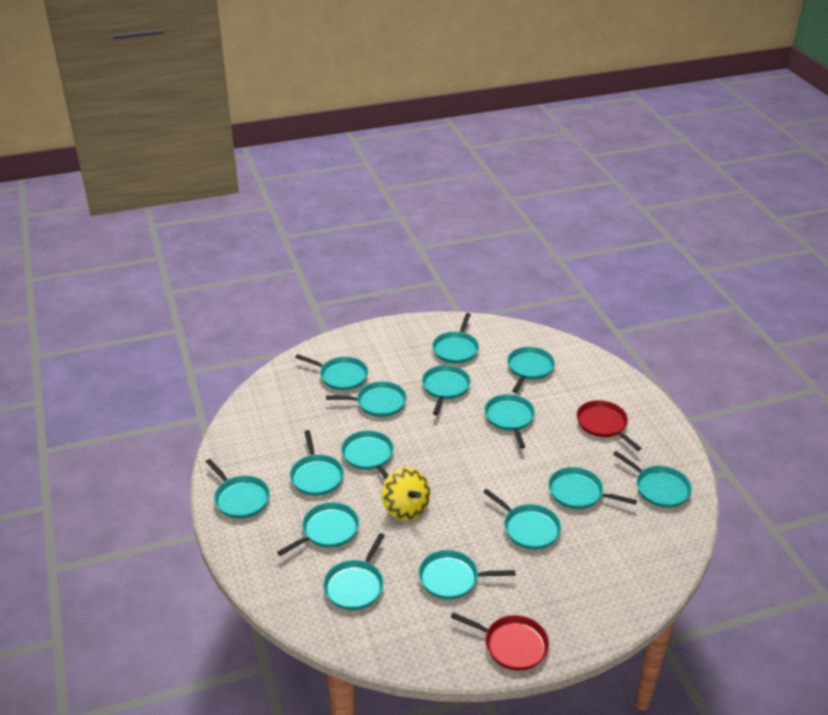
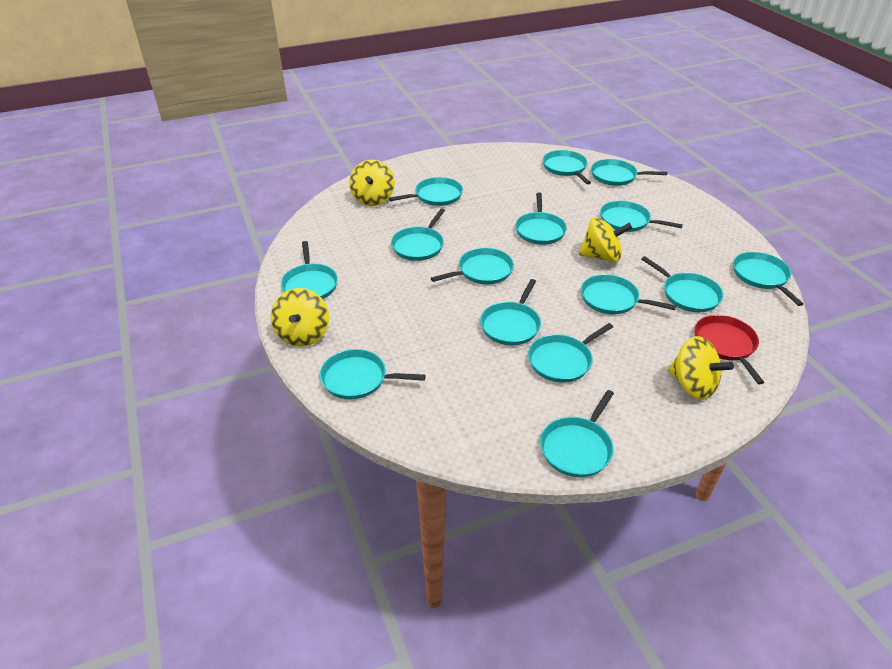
red pan: 2 -> 1
yellow spinning top: 1 -> 4

